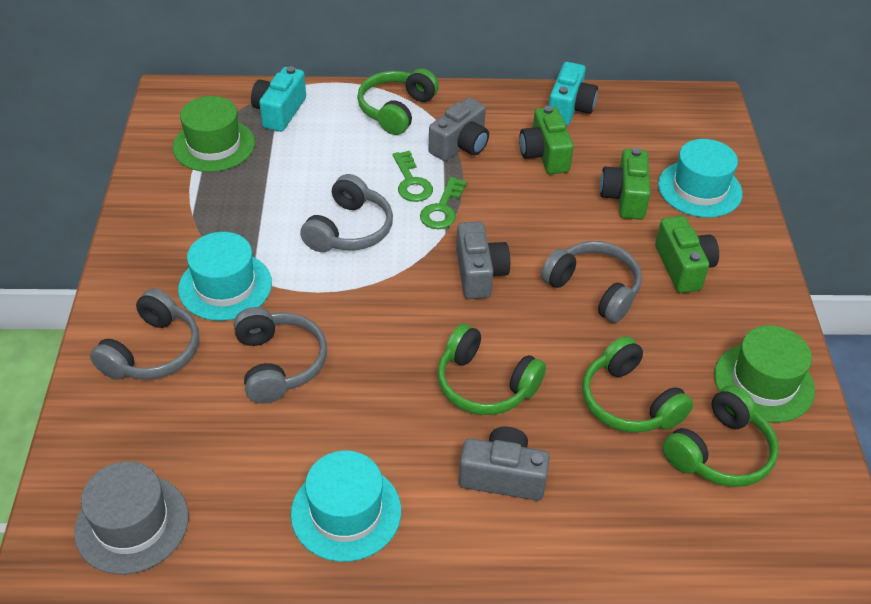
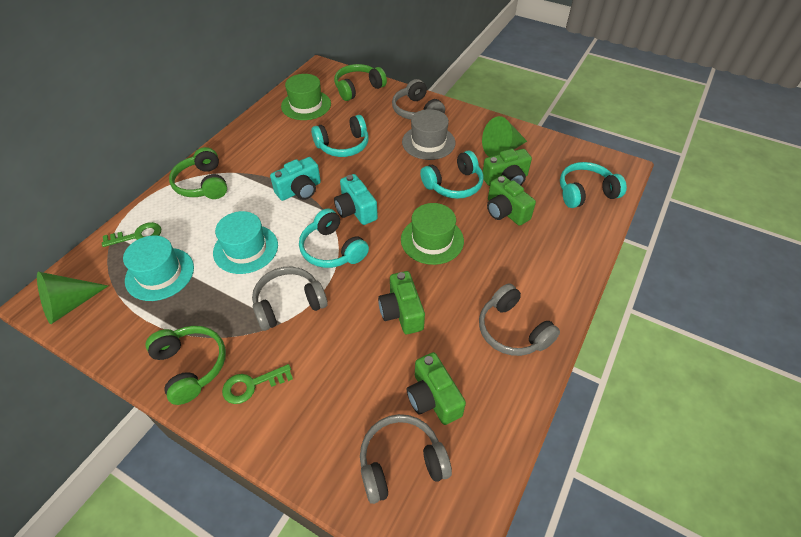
green camera: 3 -> 4
green cone: 0 -> 2
green headphones: 4 -> 3
grey camera: 3 -> 0
turquoise hat: 3 -> 2
turquoise headphones: 0 -> 4

